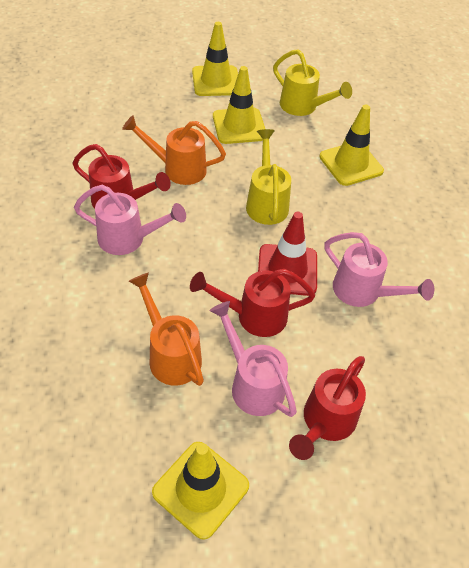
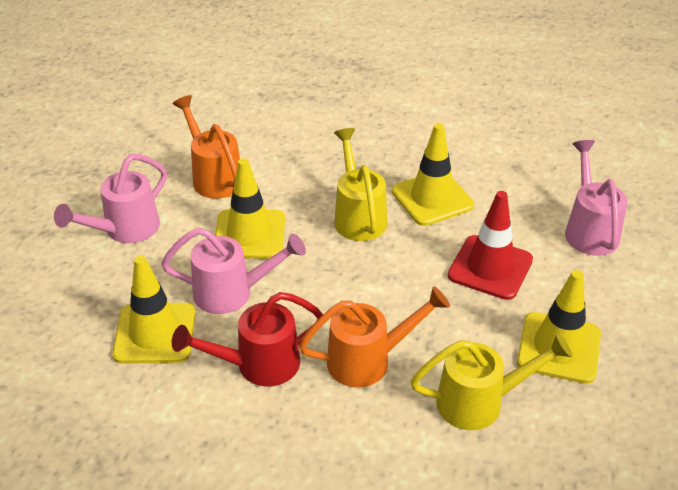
red watering can: 3 -> 1

